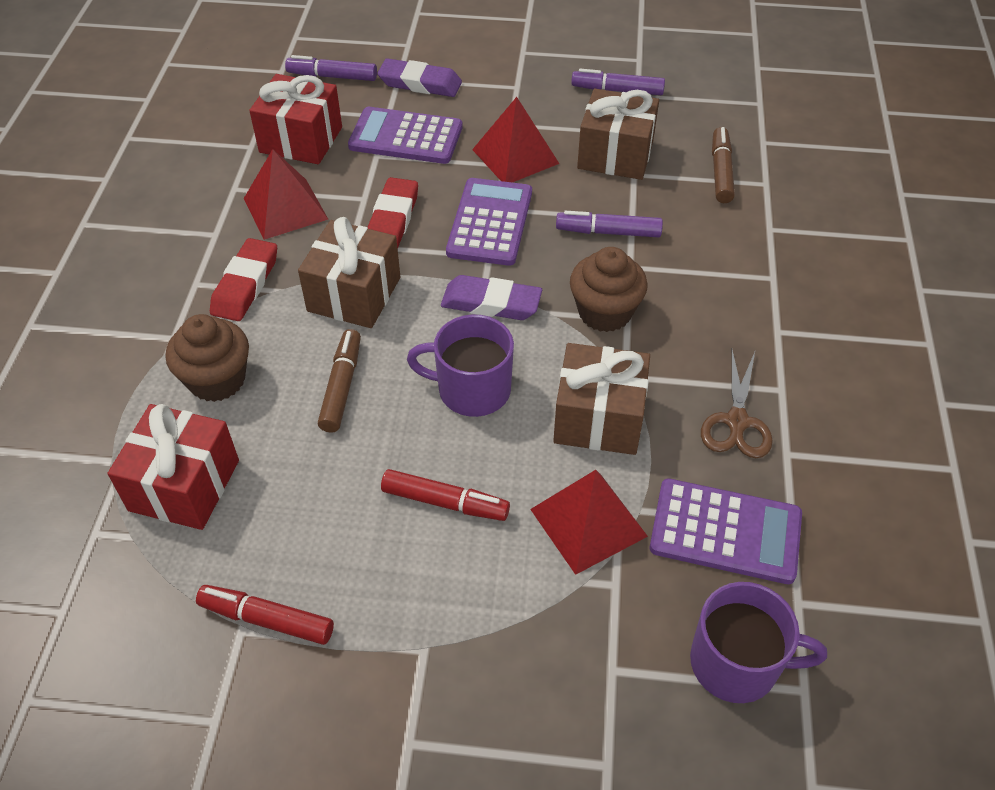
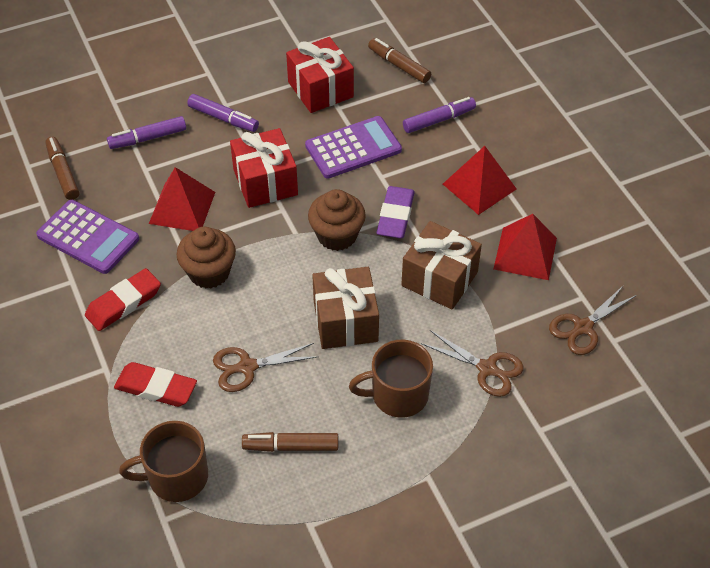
brown gift: 3 -> 2
brown marker: 2 -> 3
brown mug: 0 -> 2
brown scissors: 1 -> 3
purple calculator: 3 -> 2
purple eraser: 2 -> 1
purple mug: 2 -> 0
red marker: 2 -> 0

